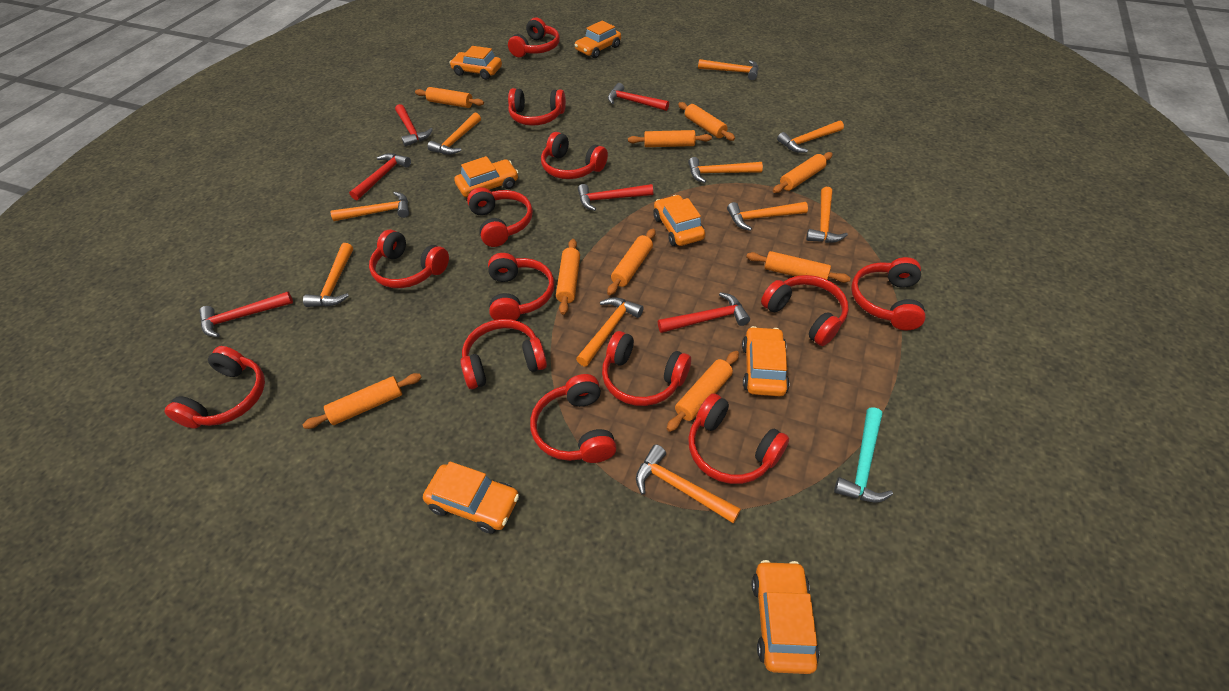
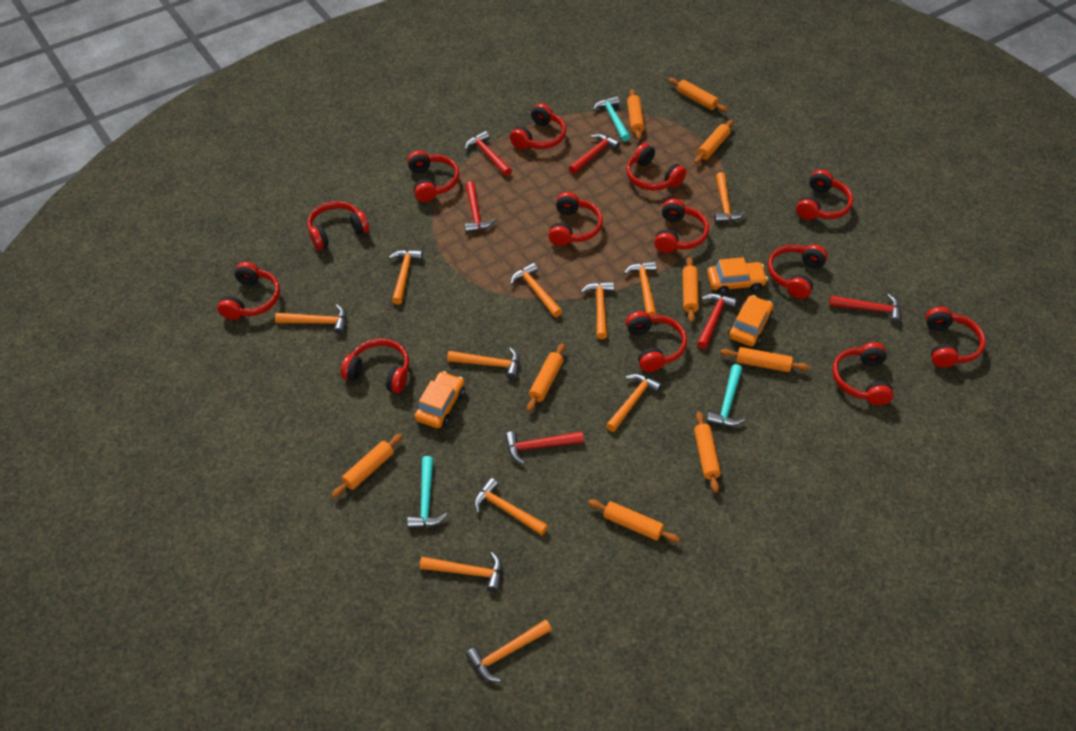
orange car: 7 -> 3
orange hammer: 10 -> 11
turquoise hammer: 1 -> 3

